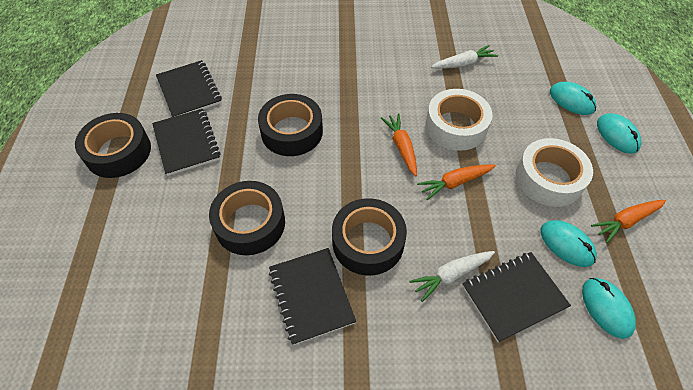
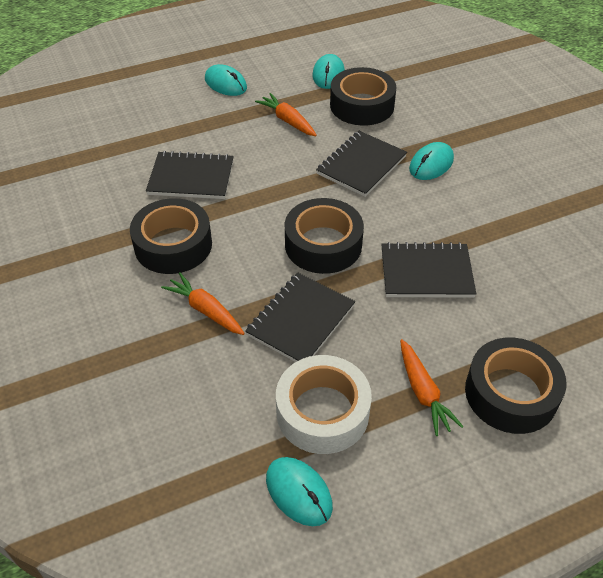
white carrot: 2 -> 0
white tape: 2 -> 1

